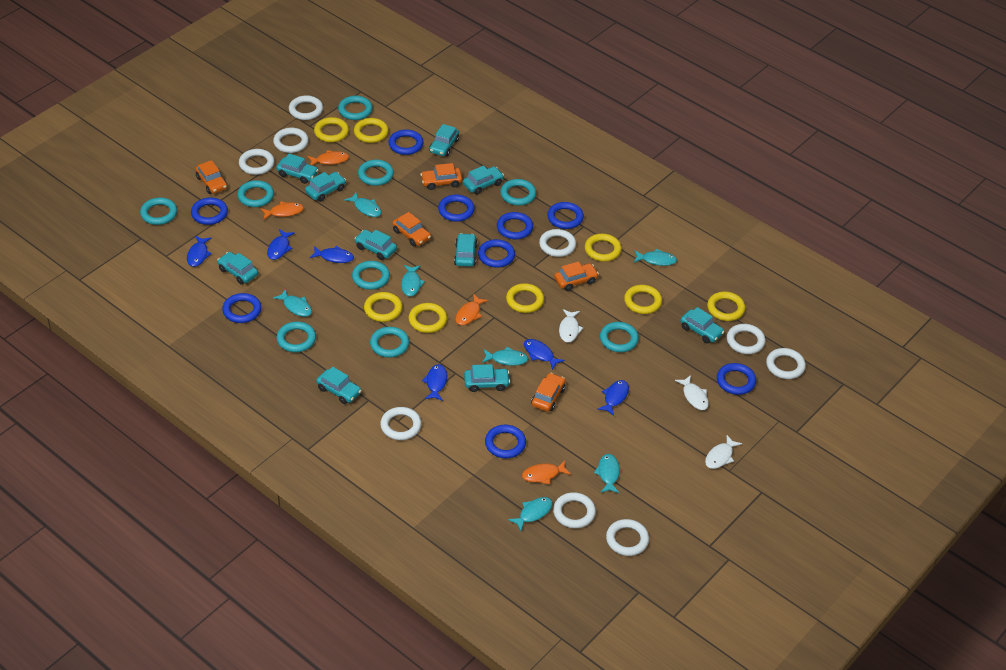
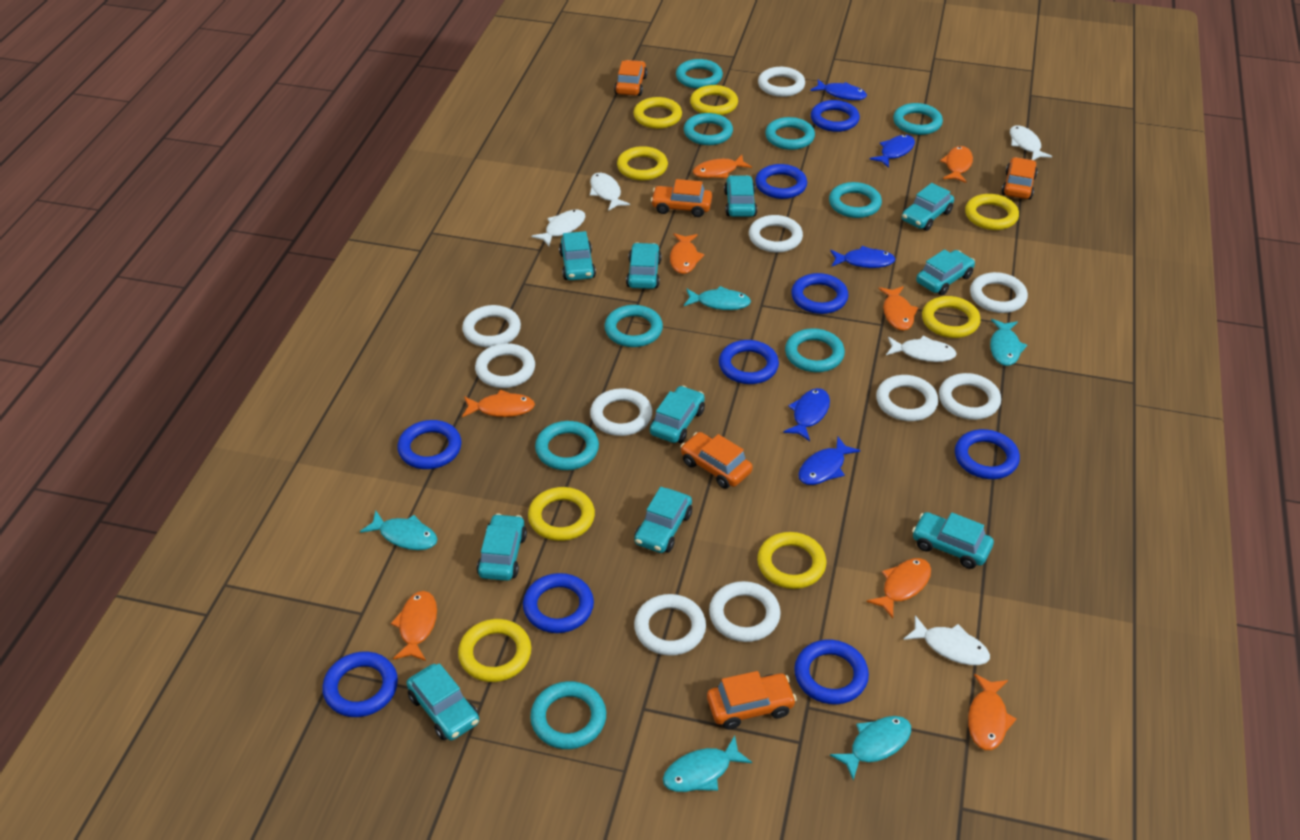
blue fish: 6 -> 5
orange fish: 4 -> 8
turquoise fish: 7 -> 5
white fish: 3 -> 5
white ring: 9 -> 10

